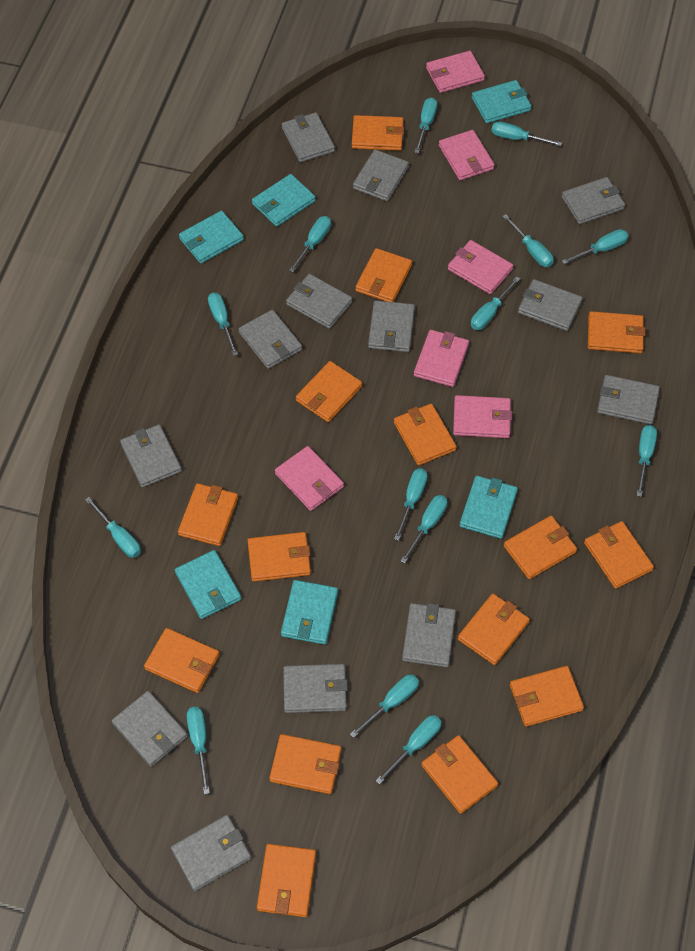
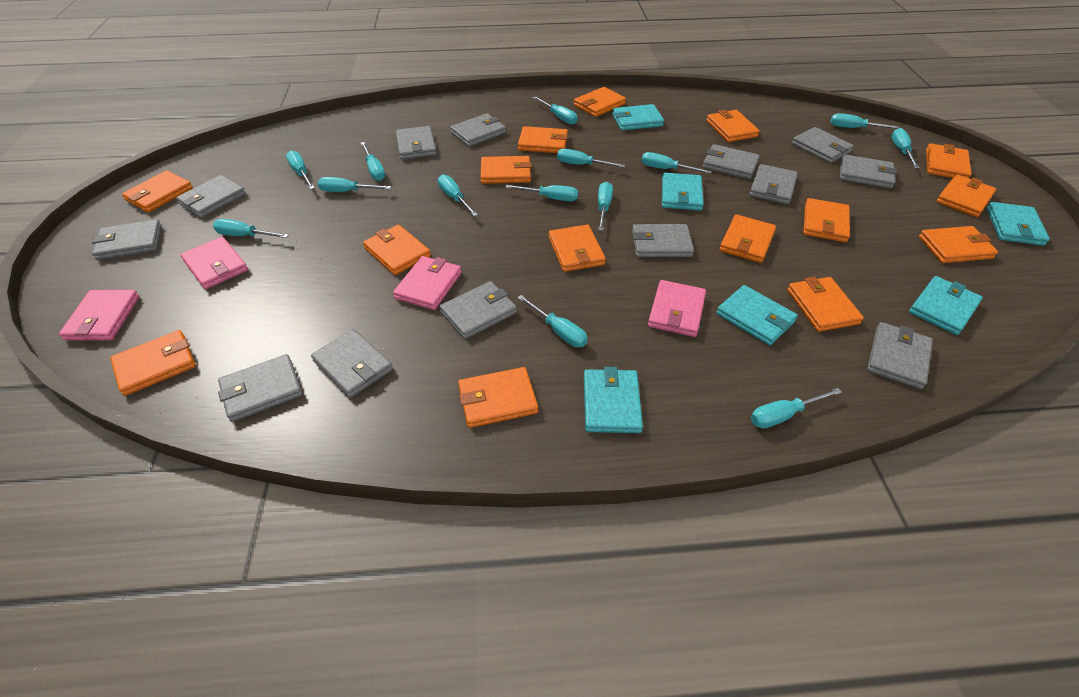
pink wallet: 6 -> 4

